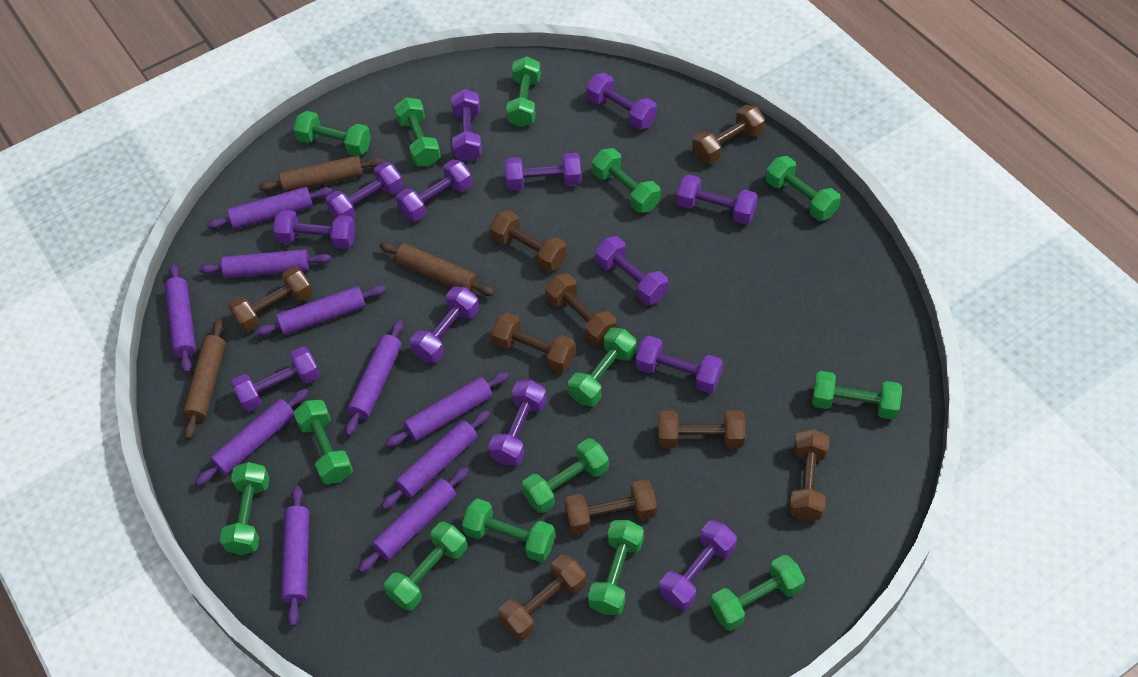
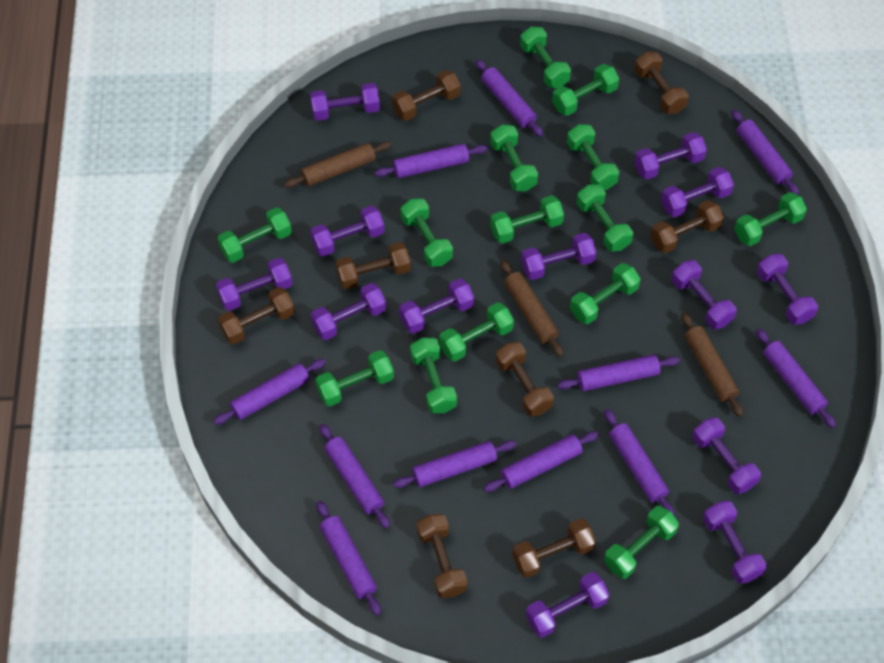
brown dumbbell: 9 -> 8
purple rolling pin: 10 -> 11

